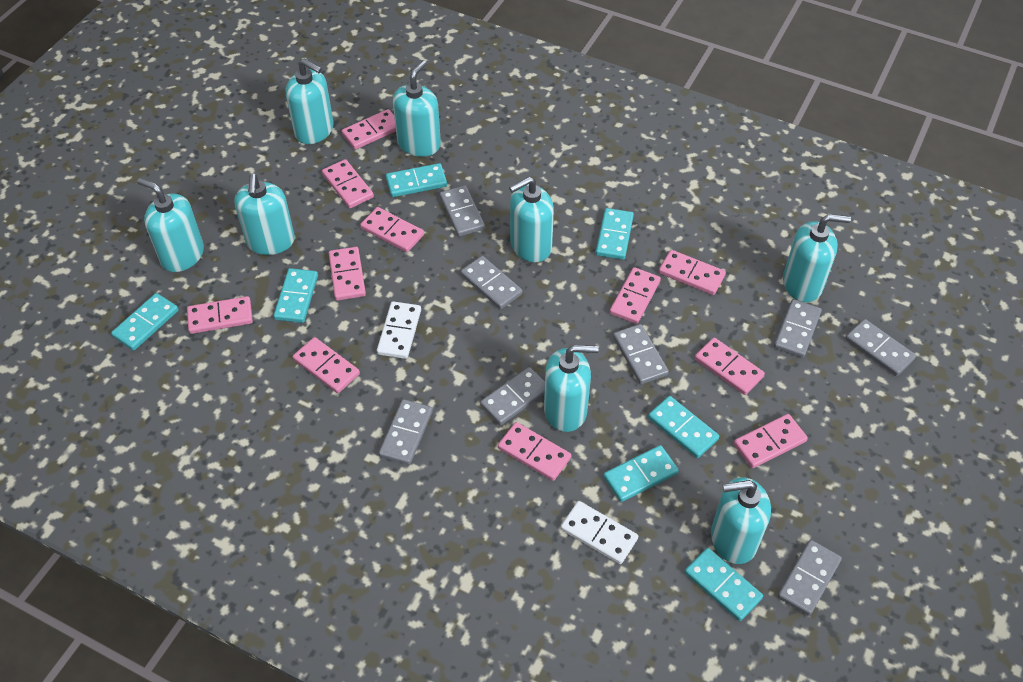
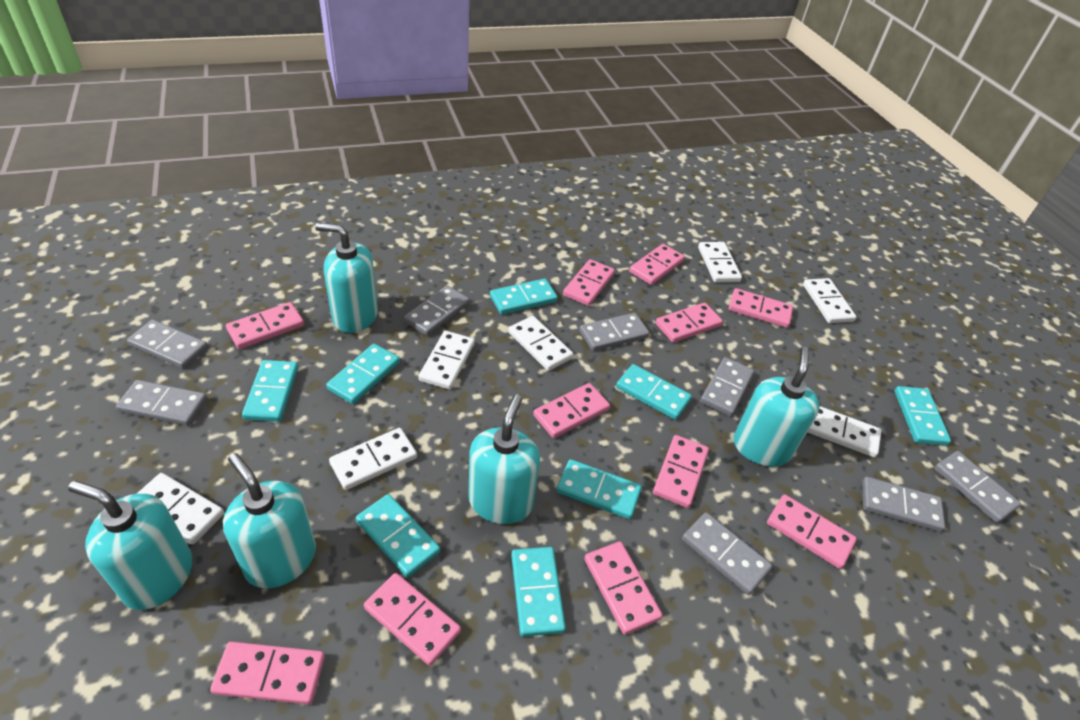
turquoise domino: 7 -> 8
turquoise soap dispenser: 8 -> 5
white domino: 2 -> 7

